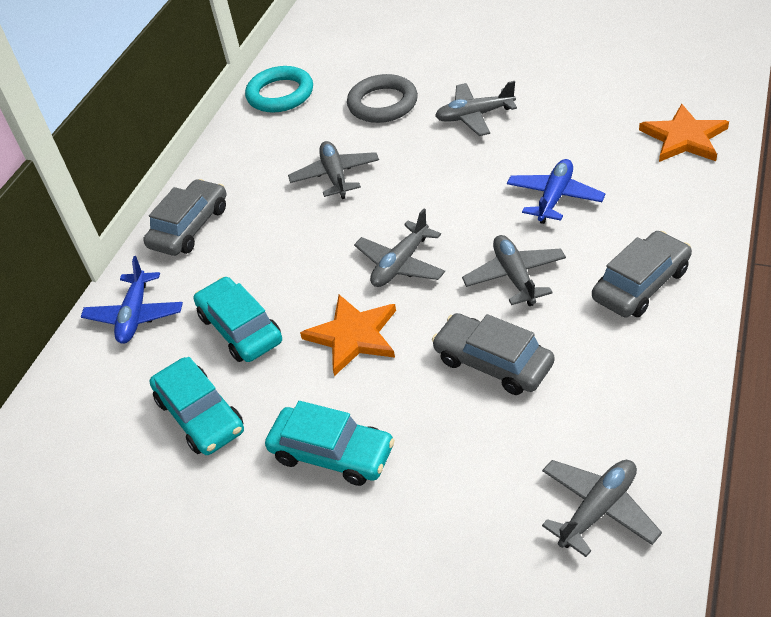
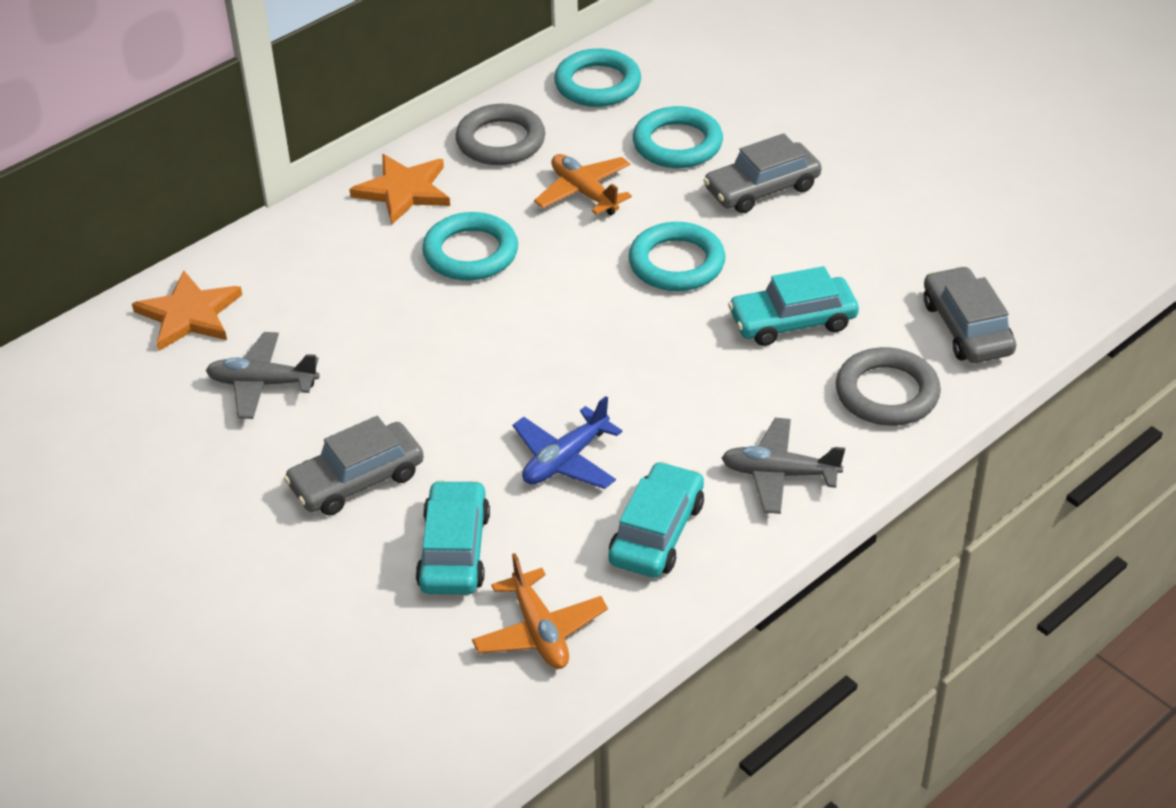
blue plane: 2 -> 1
grey plane: 5 -> 2
grey ring: 1 -> 2
orange plane: 0 -> 2
turquoise ring: 1 -> 4

